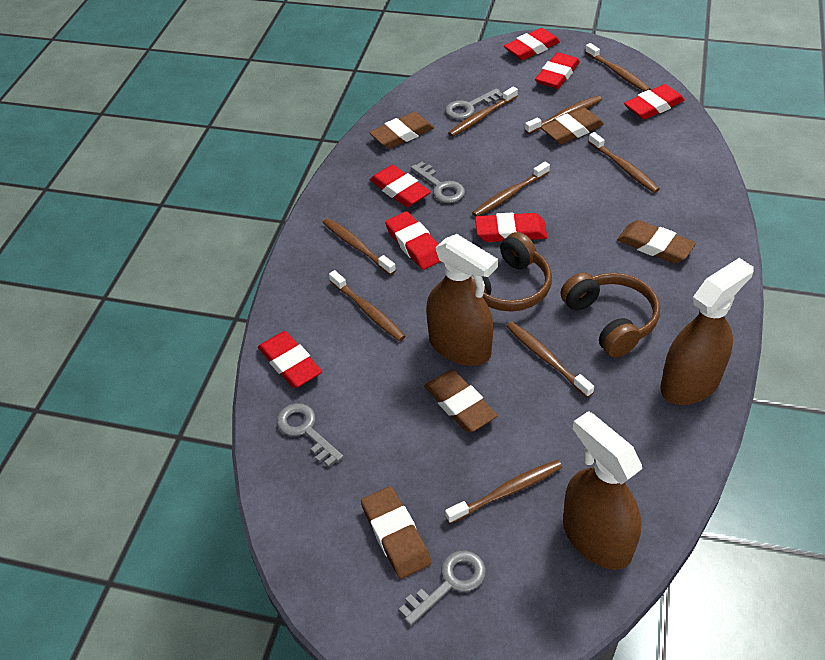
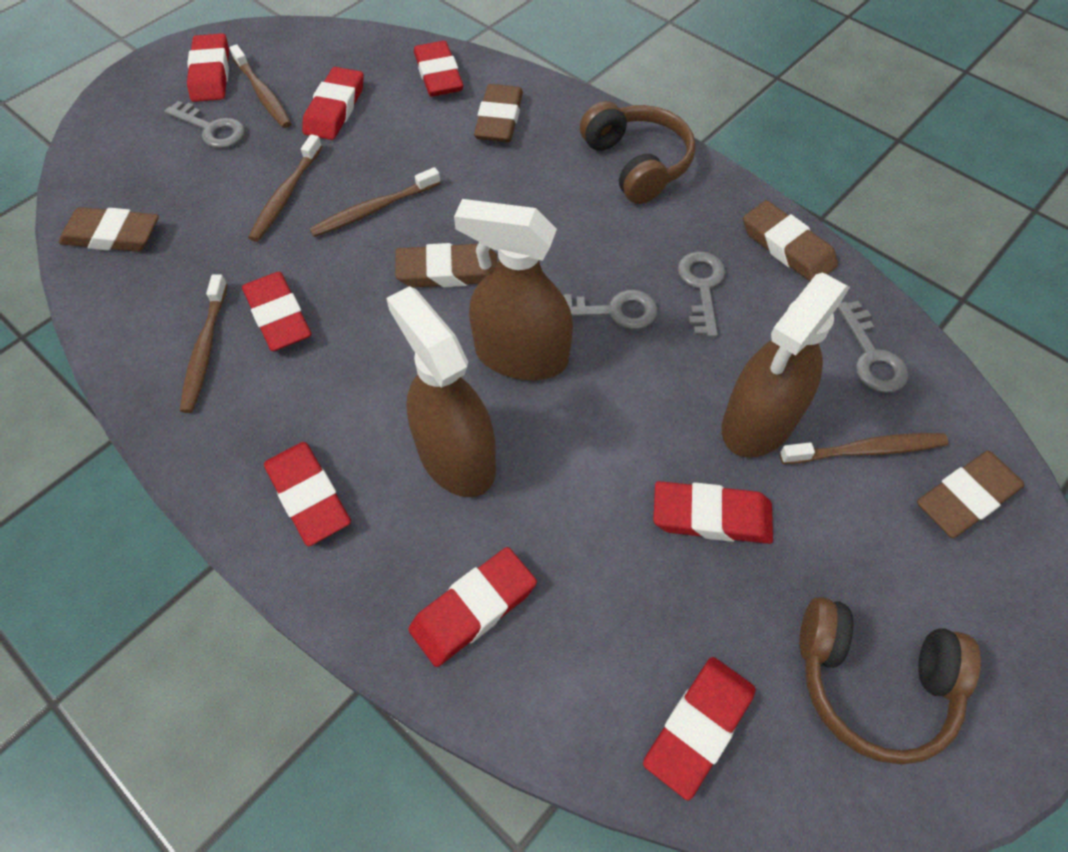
brown toothbrush: 9 -> 5
red eraser: 7 -> 8

